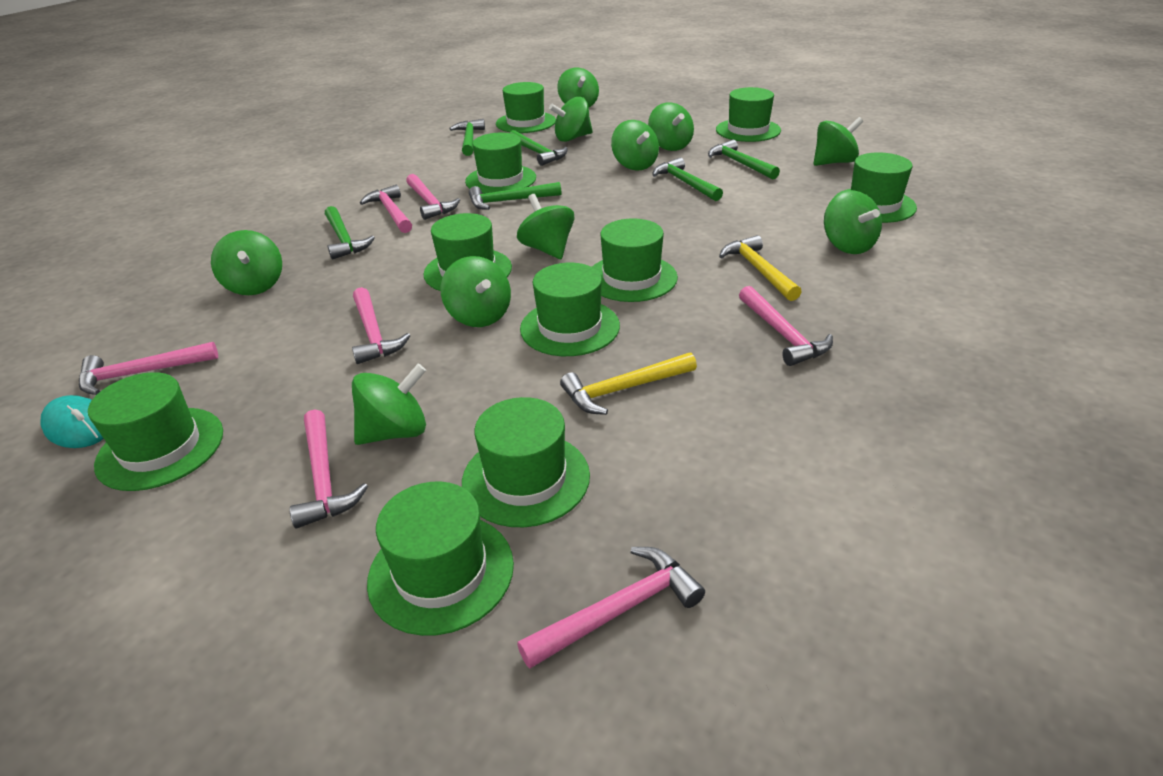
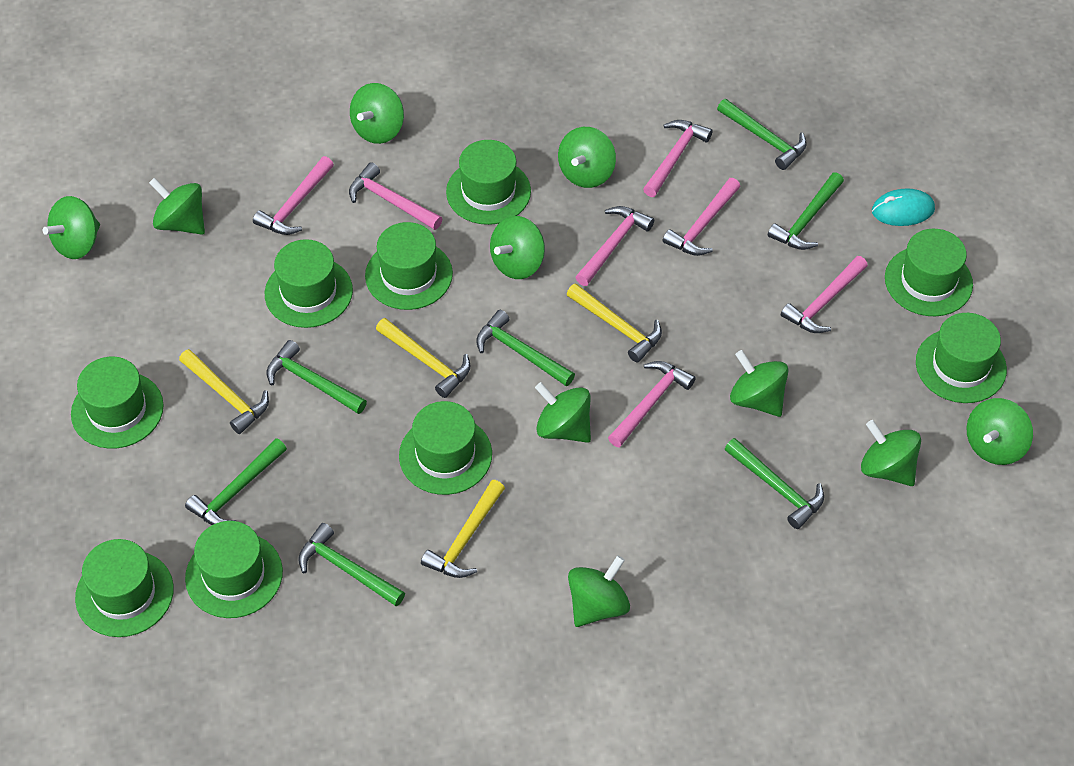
green hammer: 6 -> 7
green hat: 10 -> 9
yellow hammer: 2 -> 4

